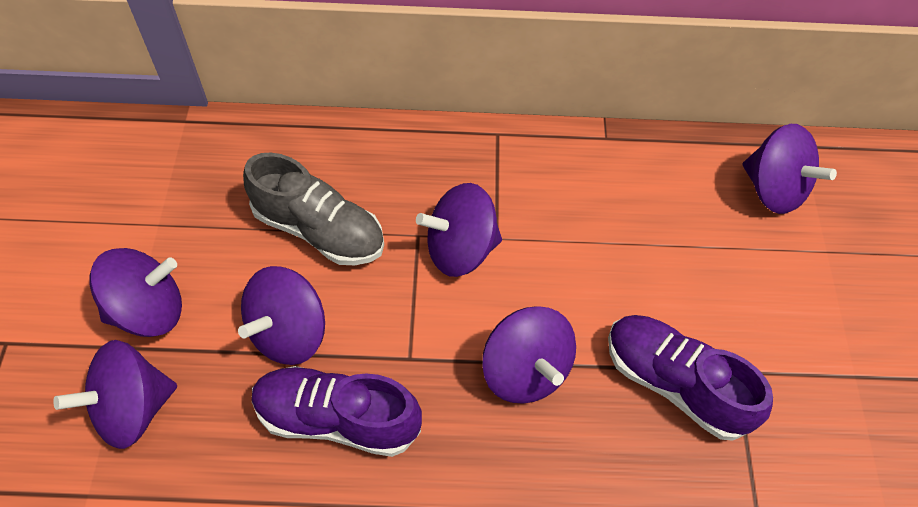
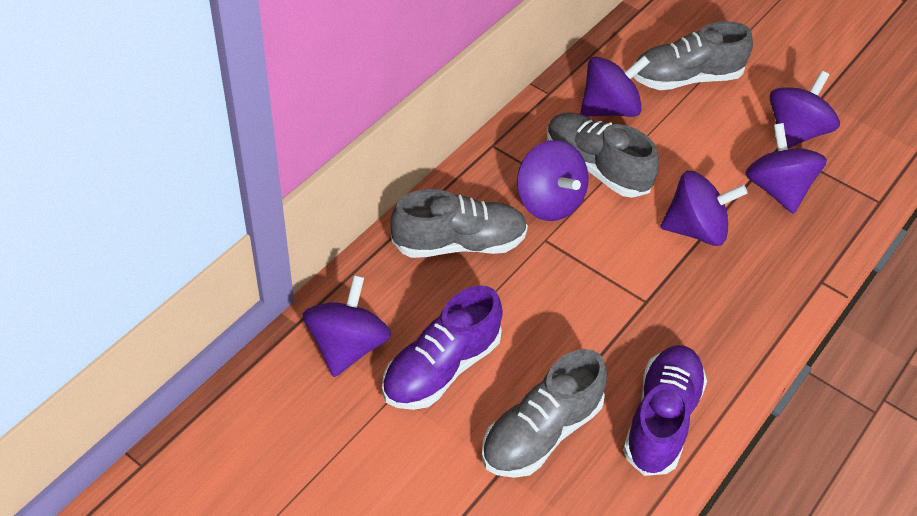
grey shoe: 1 -> 4

